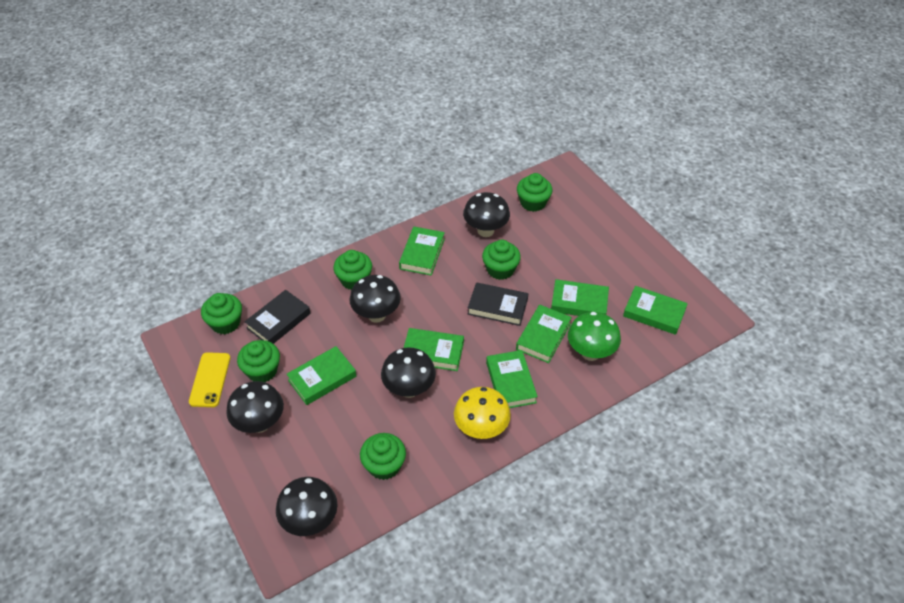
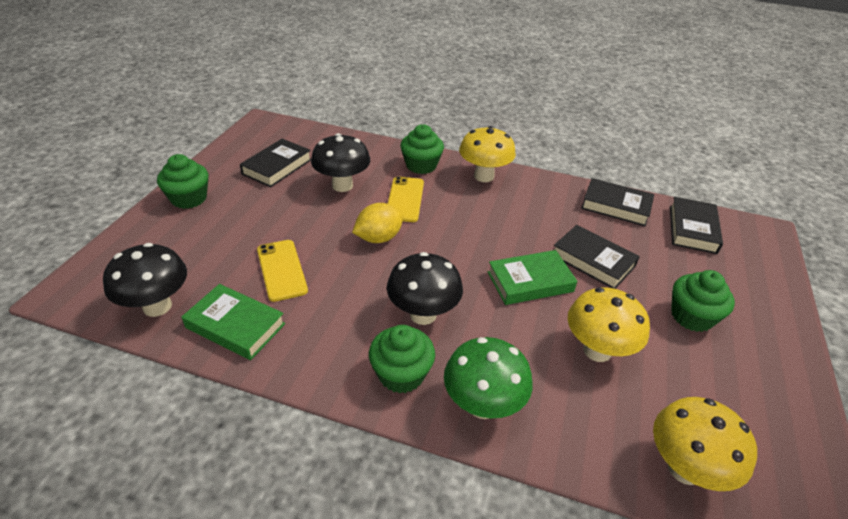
black book: 2 -> 4
black mushroom: 5 -> 3
green book: 7 -> 2
green cupcake: 6 -> 4
yellow lemon: 0 -> 1
yellow mushroom: 1 -> 3
yellow phone: 1 -> 2

